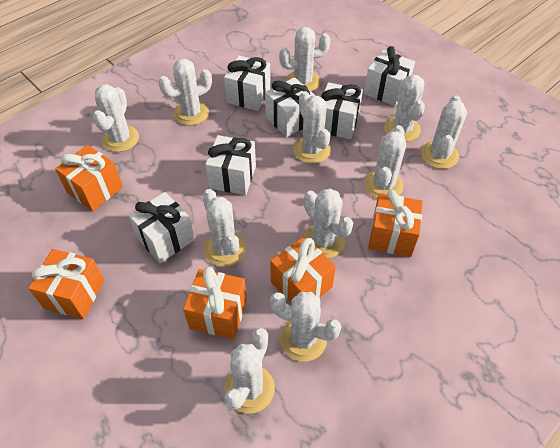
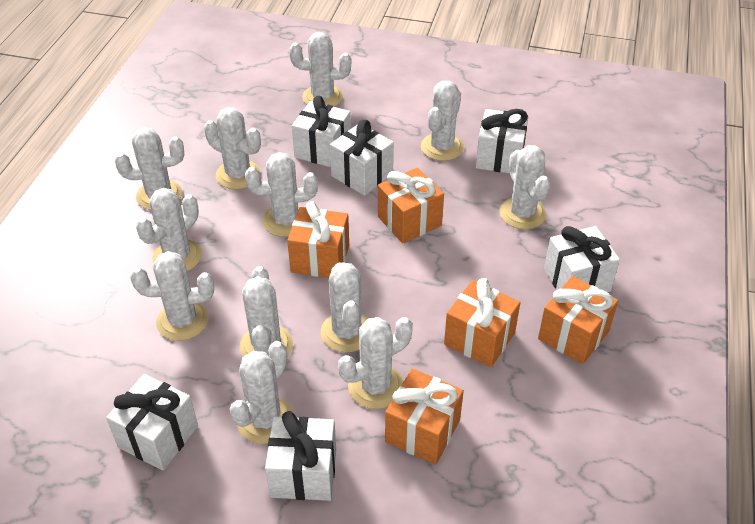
white cactus: 11 -> 12

